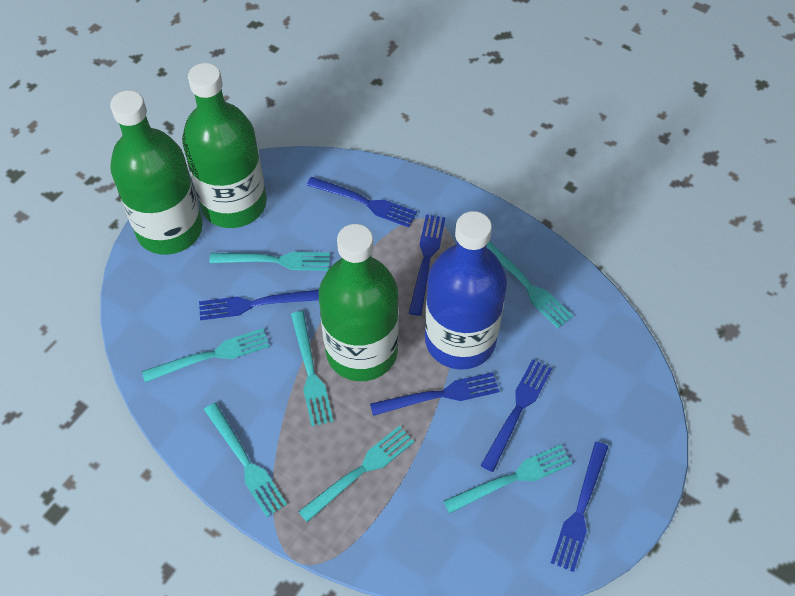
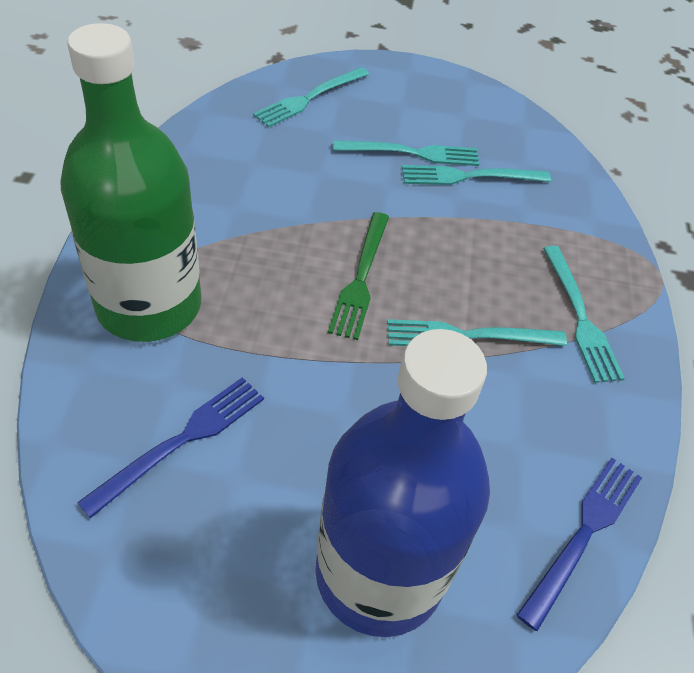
blue fork: 6 -> 2
green bottle: 3 -> 1
green fork: 0 -> 1
turquoise fork: 7 -> 5

